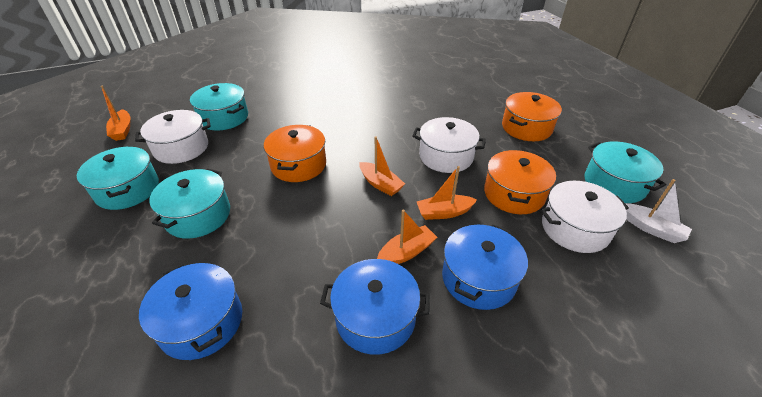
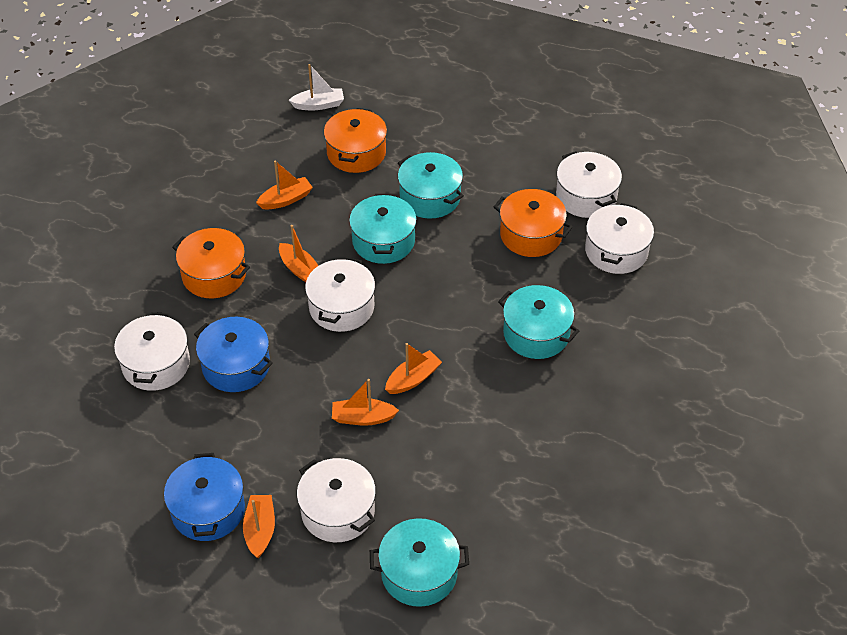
blue pot: 3 -> 2
orange boat: 4 -> 5
white pot: 3 -> 5

